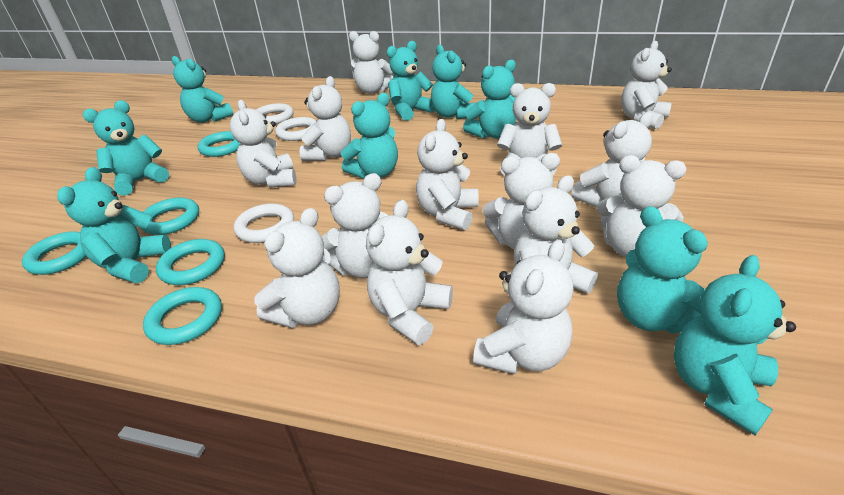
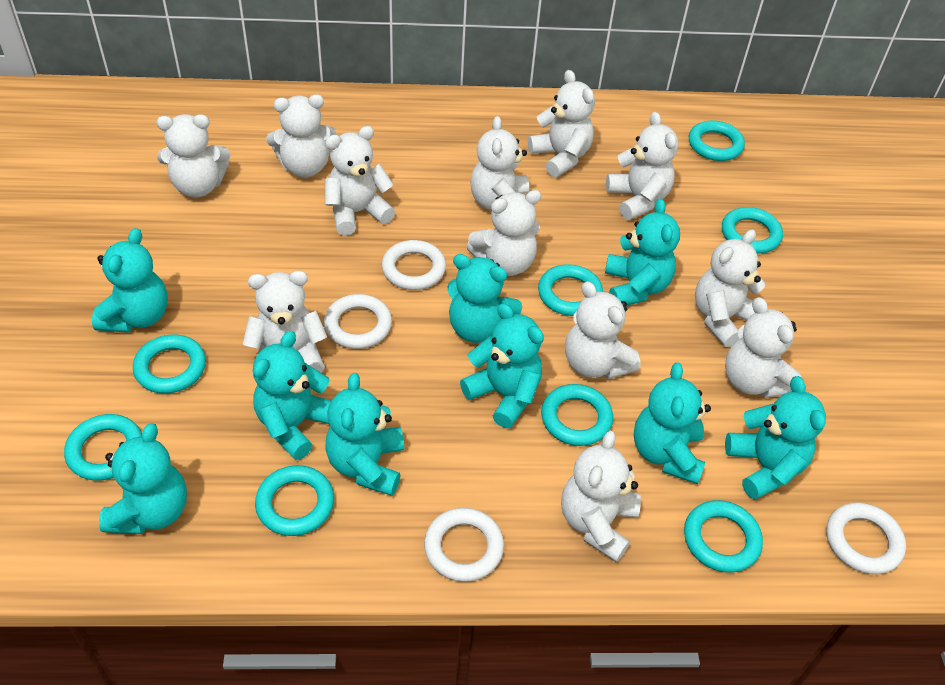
turquoise ring: 5 -> 8
white ring: 3 -> 4
white teddy bear: 14 -> 12

